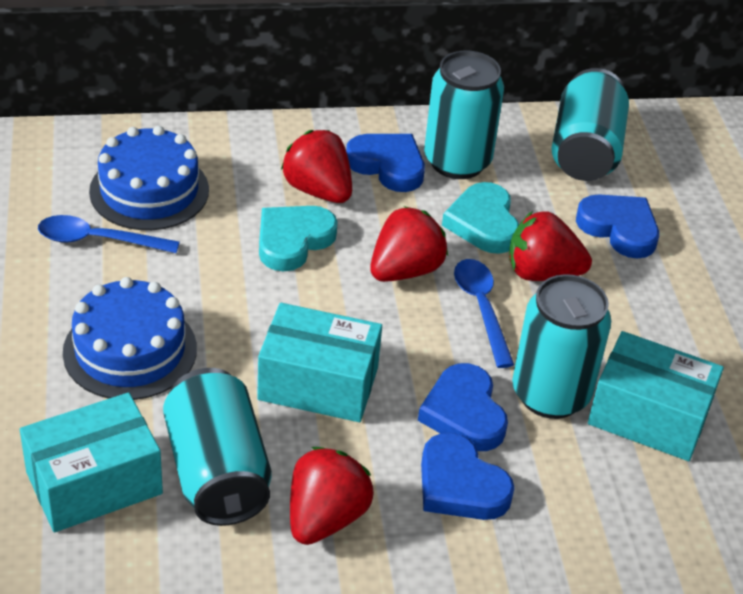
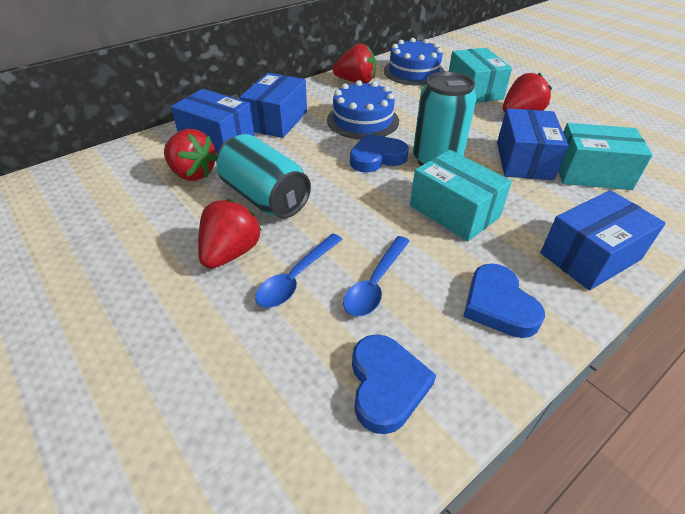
blue box: 0 -> 4
blue heart: 4 -> 3
turquoise can: 4 -> 2
turquoise heart: 2 -> 0

